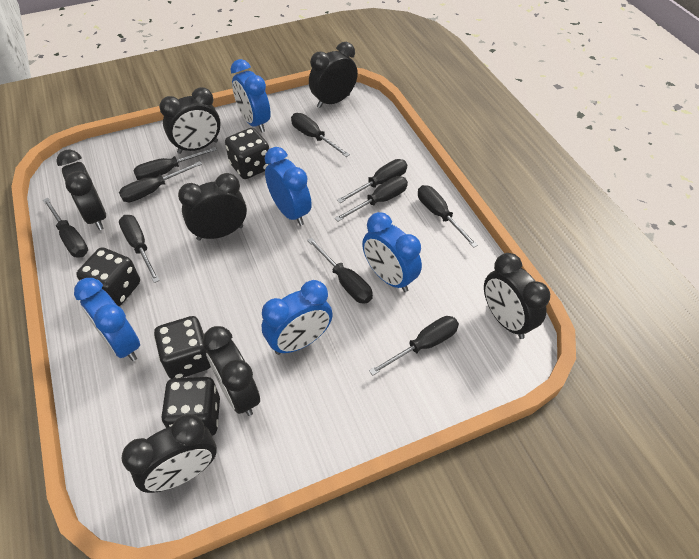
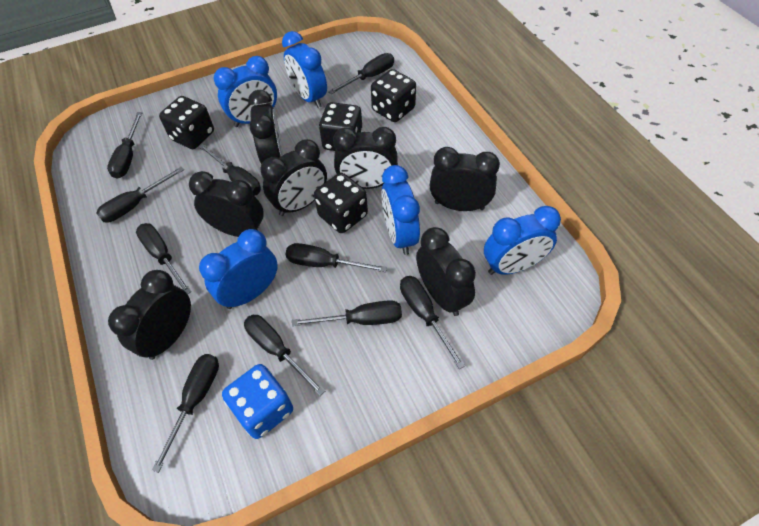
blue dice: 0 -> 1

